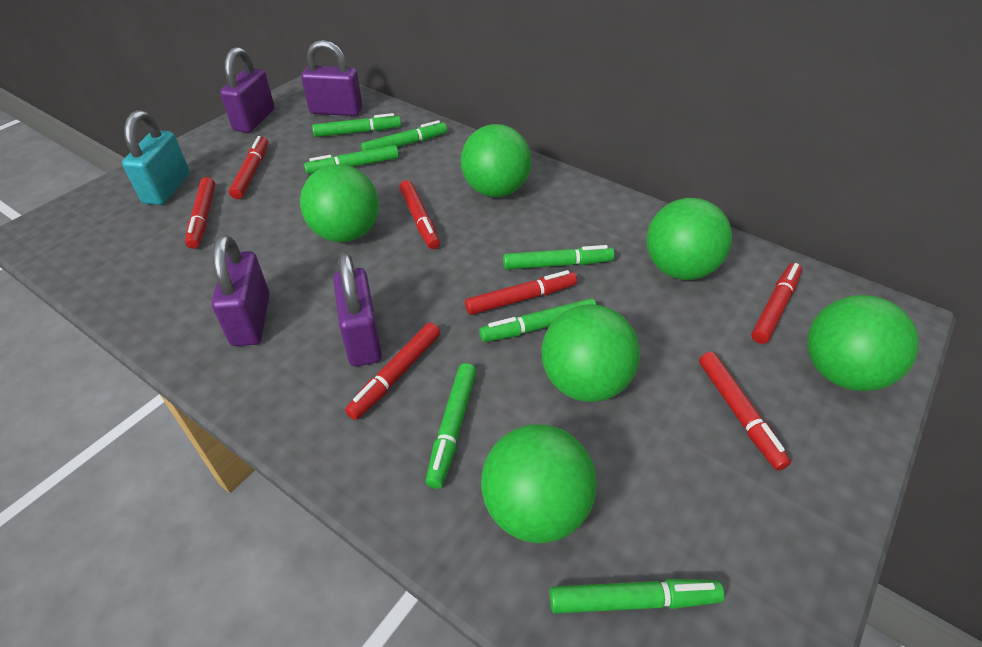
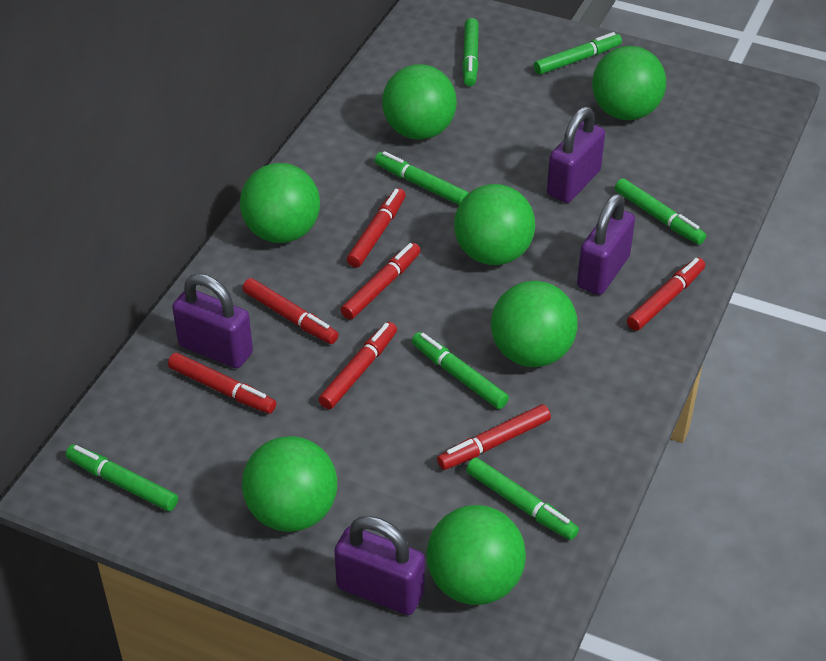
green ball: 6 -> 7
turquoise padlock: 1 -> 0

